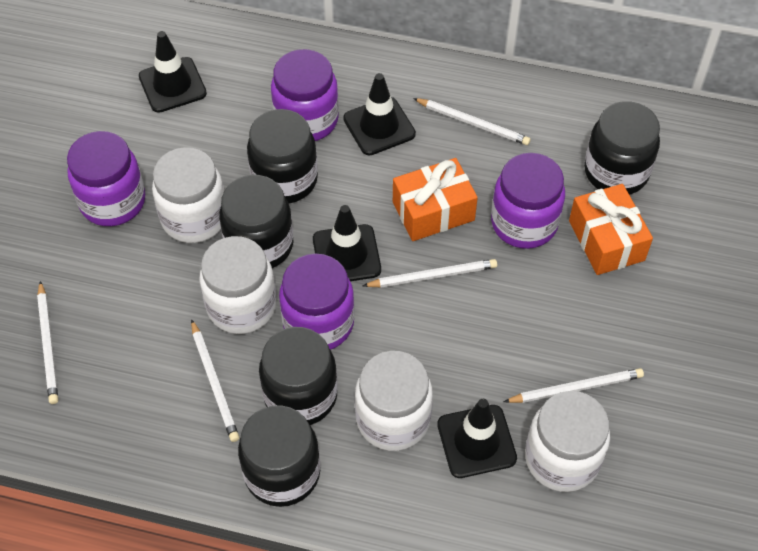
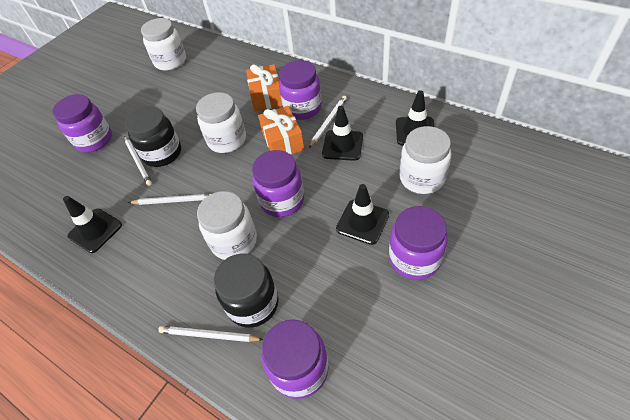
black jar: 5 -> 2
purple jar: 4 -> 5
white pencil: 5 -> 4

